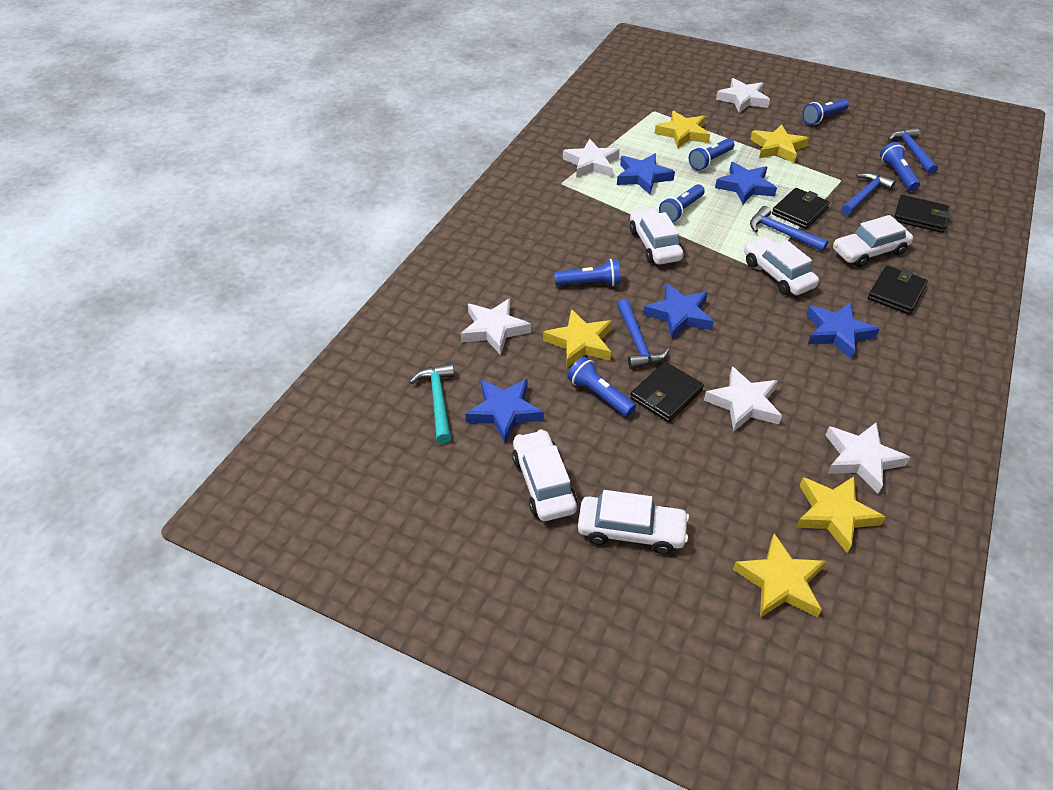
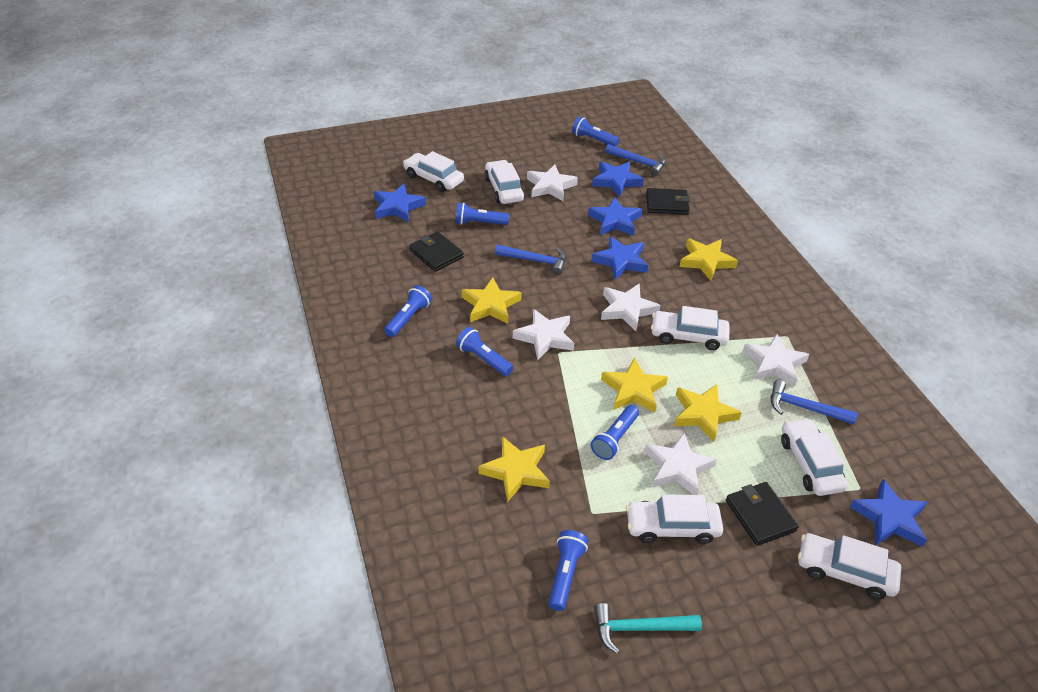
black wallet: 4 -> 3
blue hammer: 4 -> 3
white car: 5 -> 6

